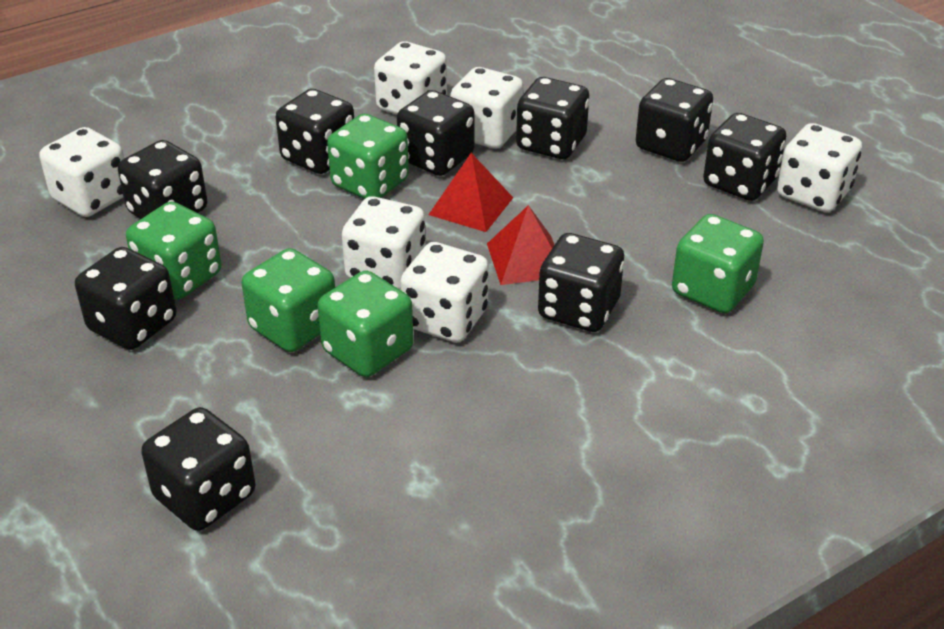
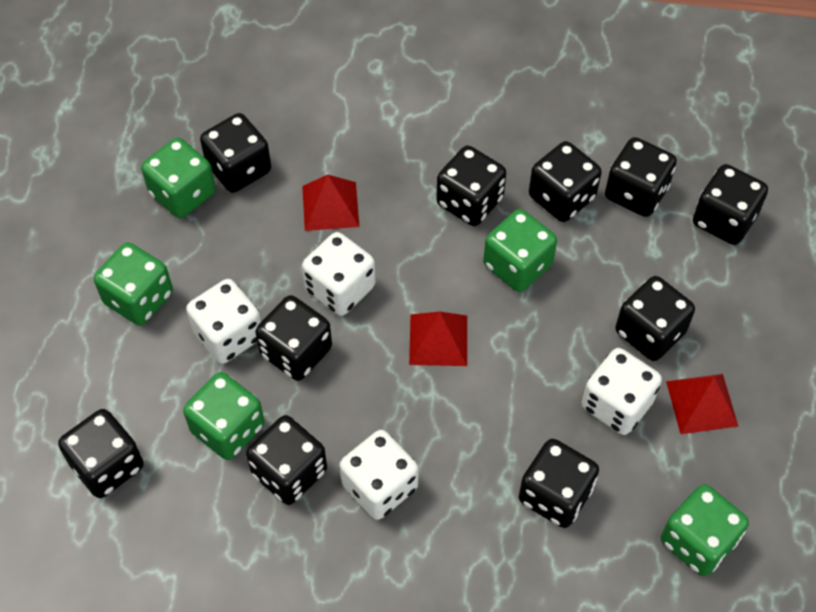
black dice: 9 -> 10
red pyramid: 2 -> 3
white dice: 6 -> 4

